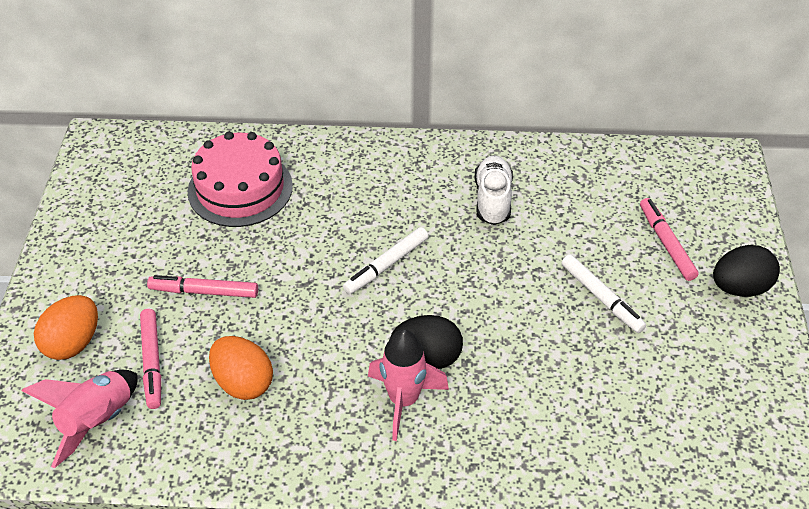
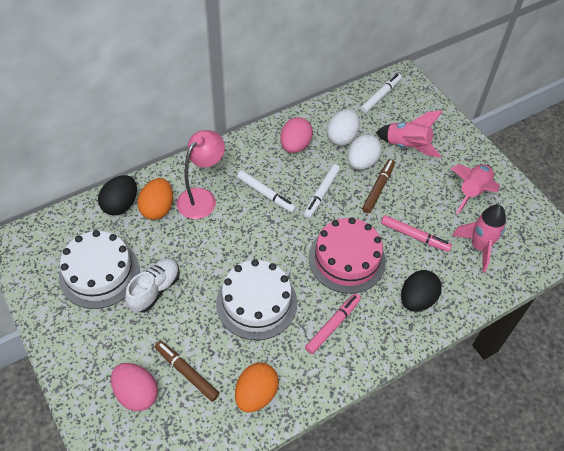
brown marker: 0 -> 2
pink egg: 0 -> 2
pink lamp: 0 -> 1
pink marker: 3 -> 2
pink rocket: 2 -> 3
white cake: 0 -> 2
white egg: 0 -> 2
white marker: 2 -> 3

